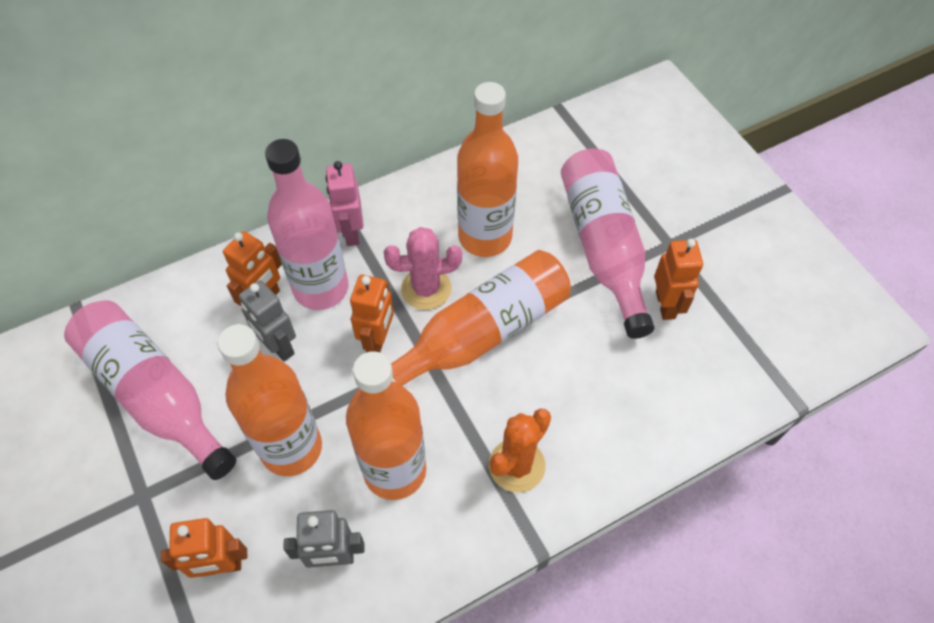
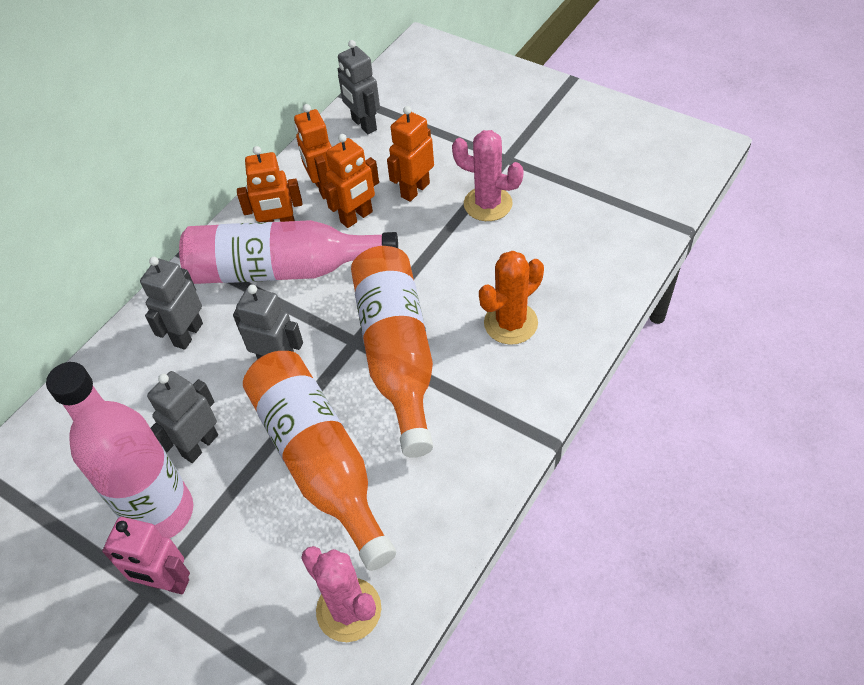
grey robot: 2 -> 4
orange bottle: 4 -> 2
pink bottle: 3 -> 2
pink cactus: 1 -> 2

